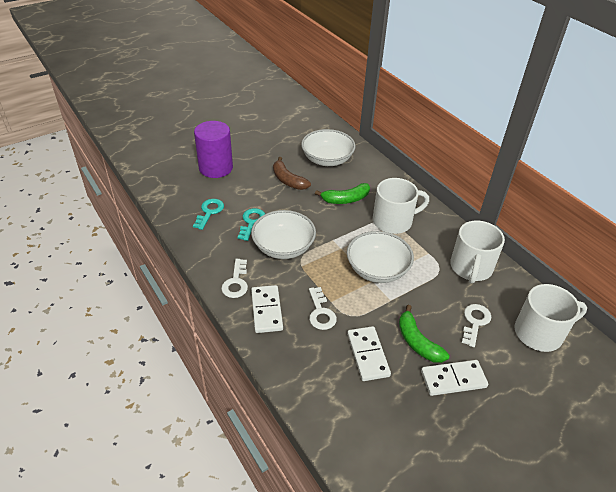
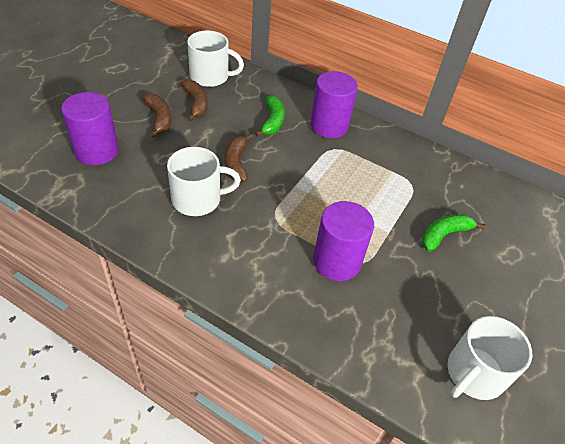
brown banana: 1 -> 3
purple cylinder: 1 -> 3
turquoise key: 2 -> 0
white bowl: 3 -> 0
white domino: 3 -> 0
white key: 3 -> 0

